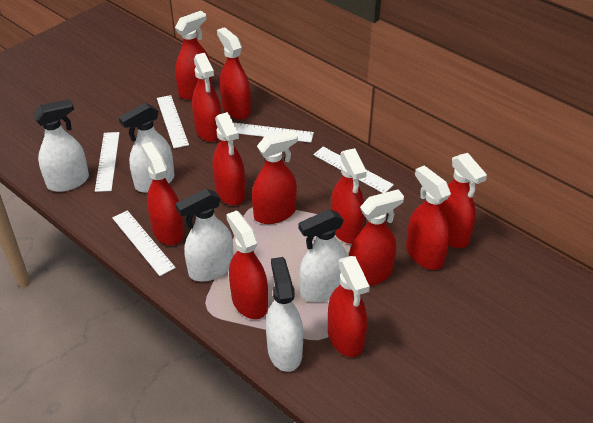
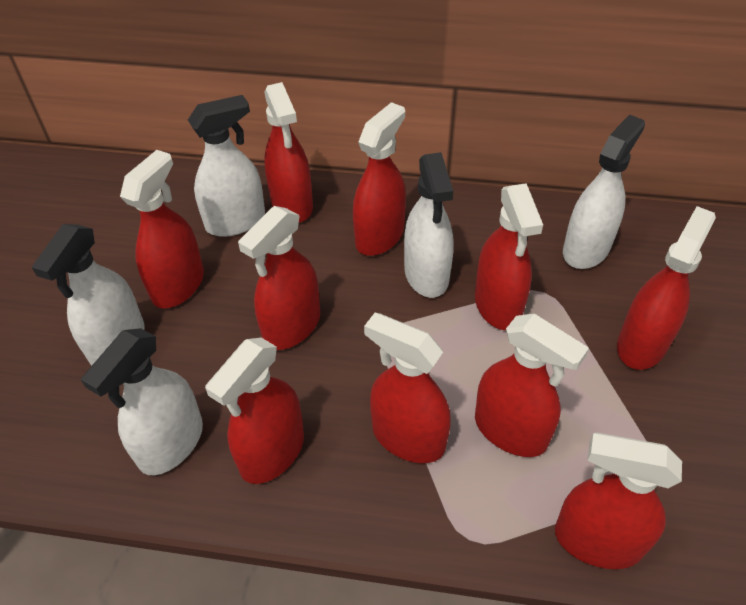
red spray bottle: 12 -> 10
white ruler: 5 -> 0

